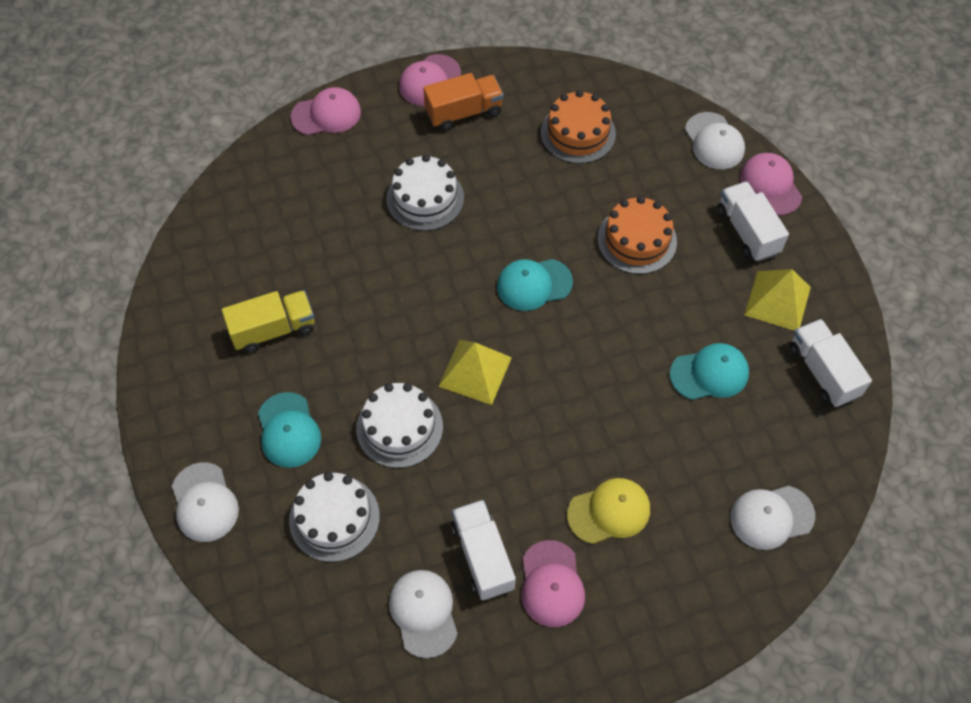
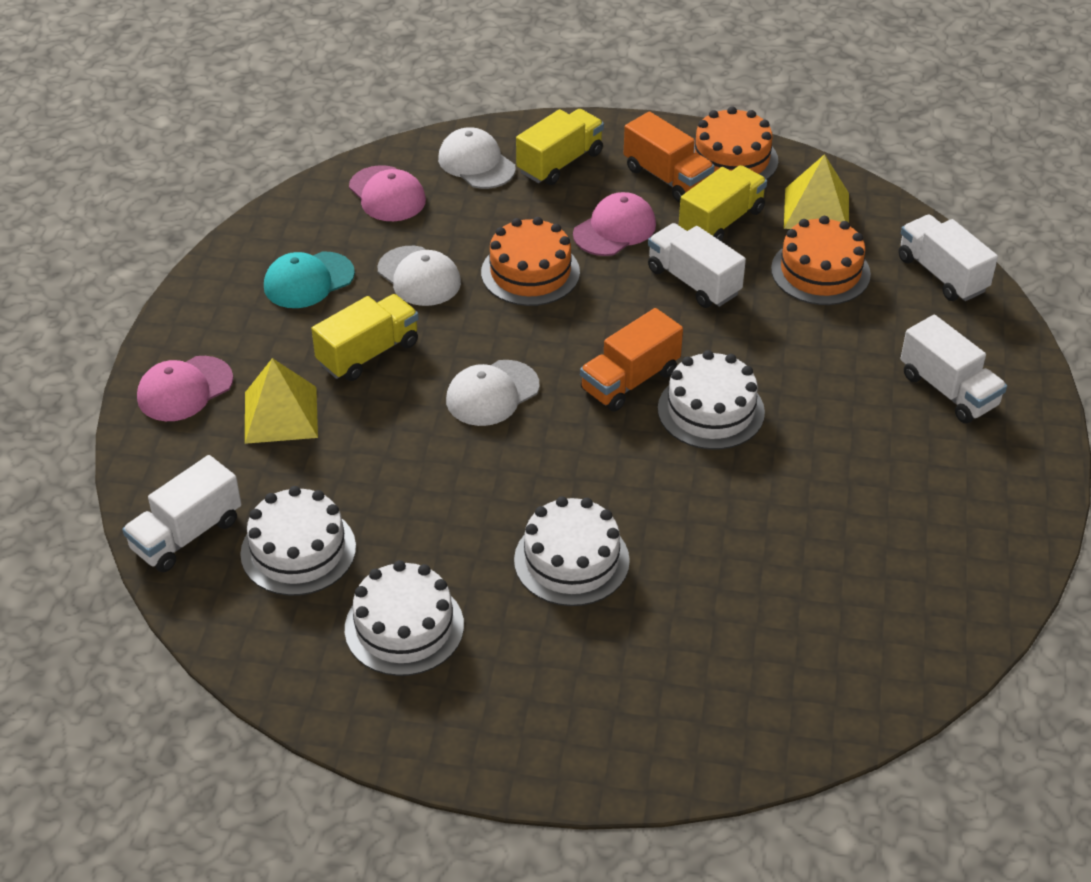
orange cake: 2 -> 3
orange truck: 1 -> 2
pink cap: 4 -> 3
turquoise cap: 3 -> 1
white cake: 3 -> 4
white cap: 4 -> 3
white truck: 3 -> 4
yellow cap: 1 -> 0
yellow truck: 1 -> 3

